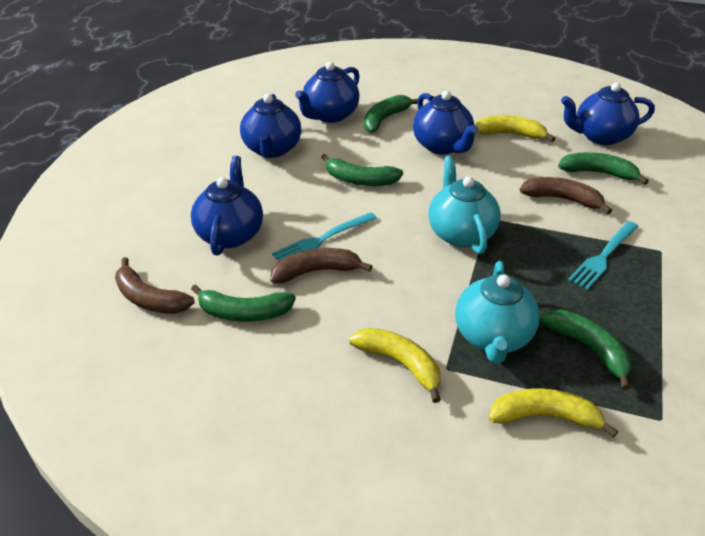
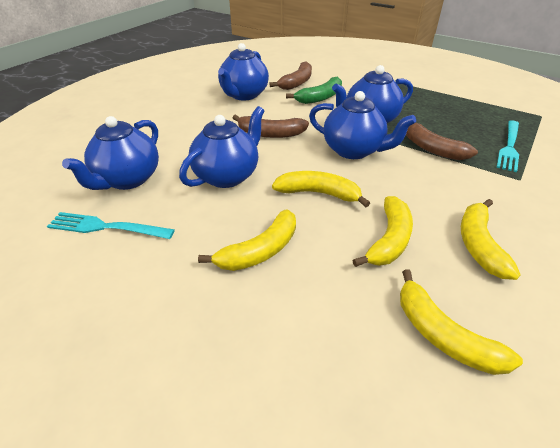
green banana: 5 -> 1
turquoise teapot: 2 -> 0
yellow banana: 3 -> 5

